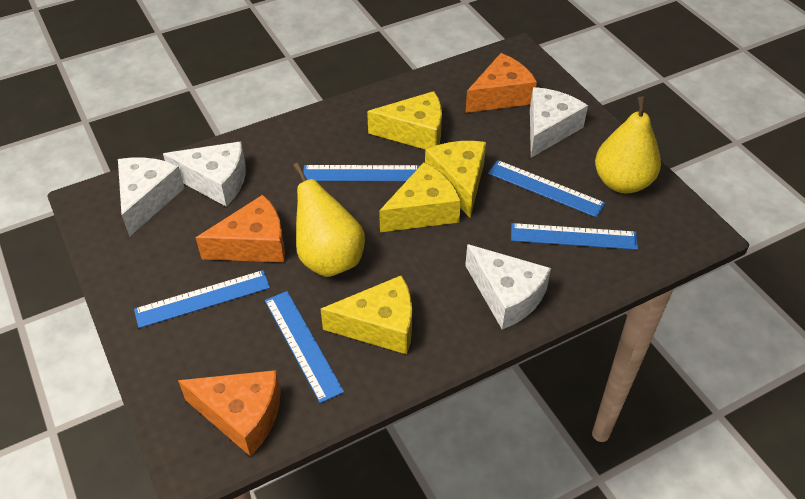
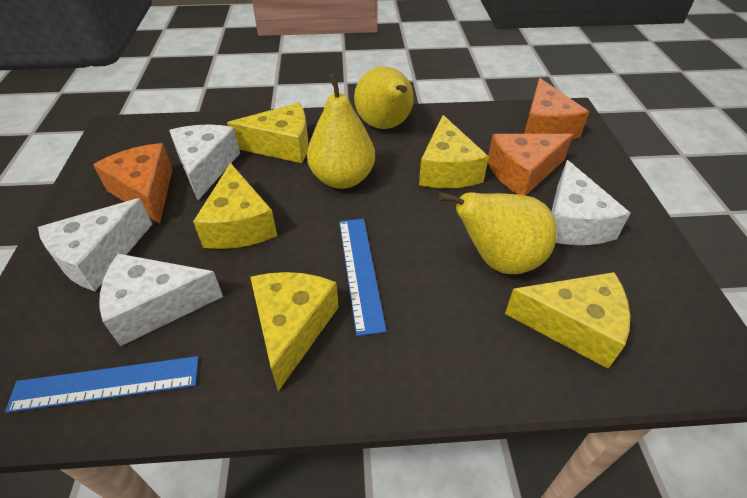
blue ruler: 5 -> 2
yellow cheese: 4 -> 5
yellow pear: 2 -> 3

